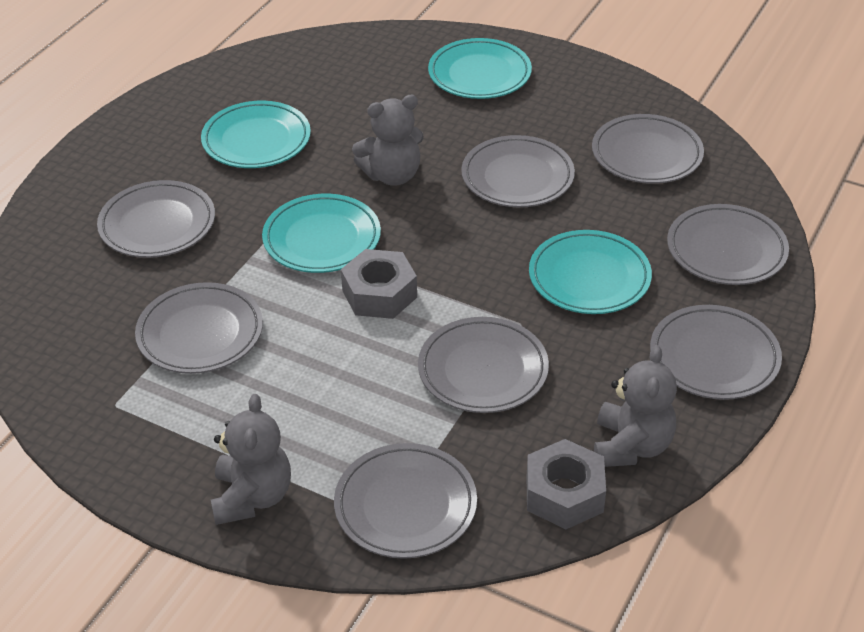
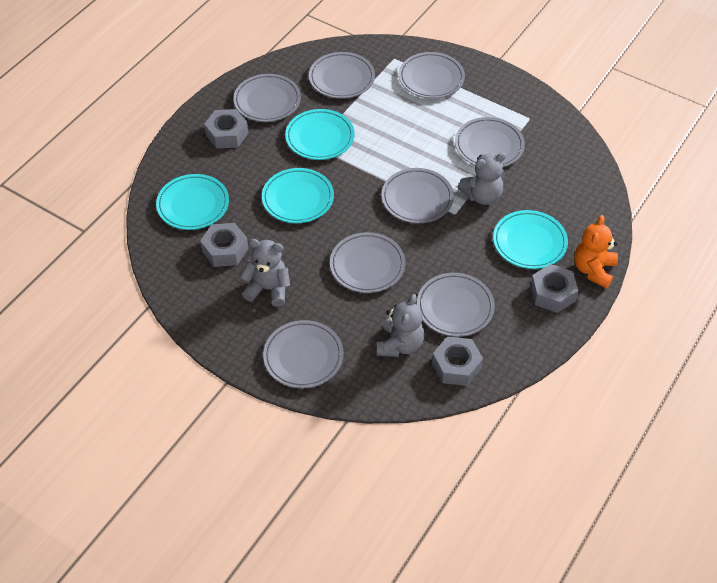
grey nut: 2 -> 4
orange teddy bear: 0 -> 1

